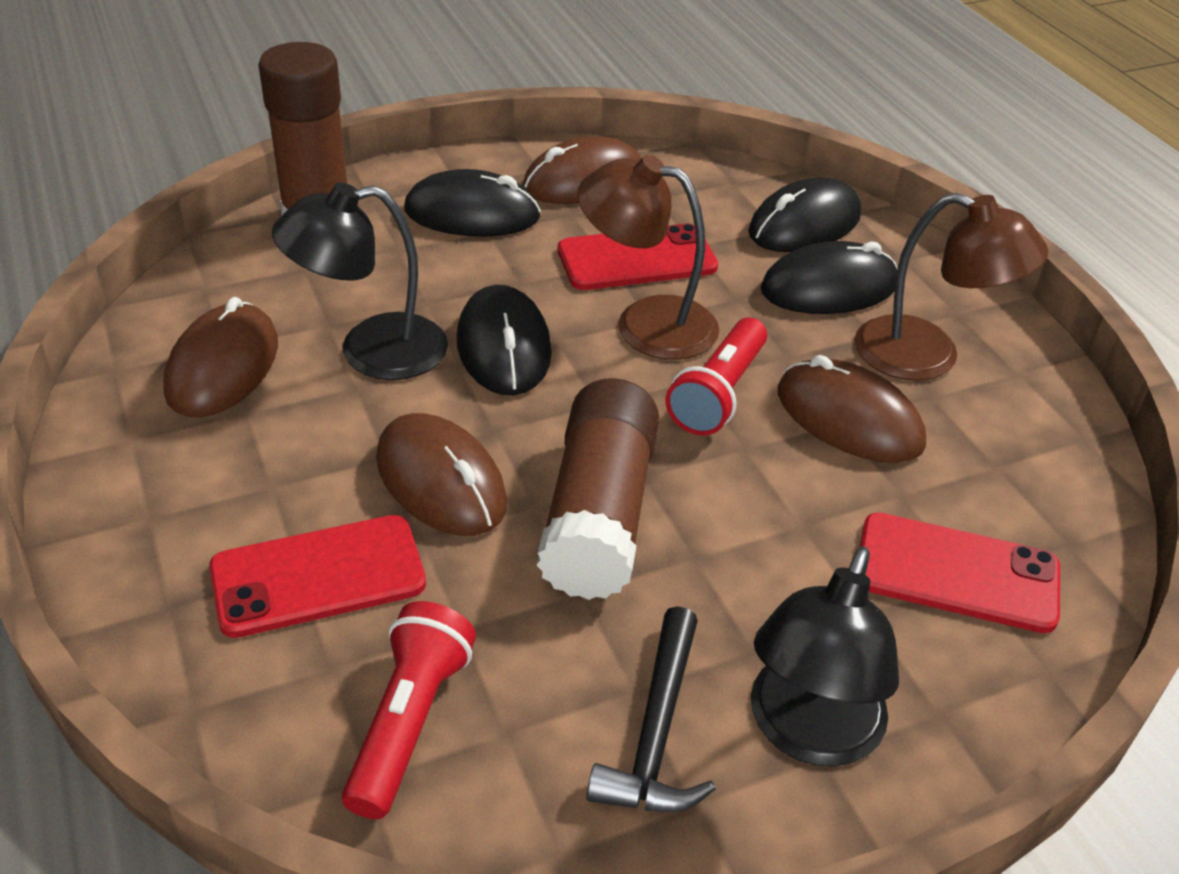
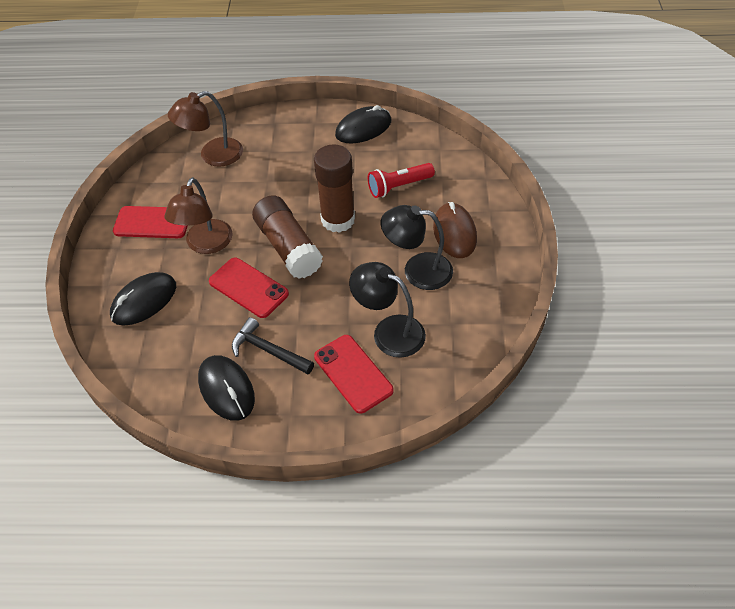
black mouse: 4 -> 3
brown mouse: 4 -> 1
red flashlight: 2 -> 1

